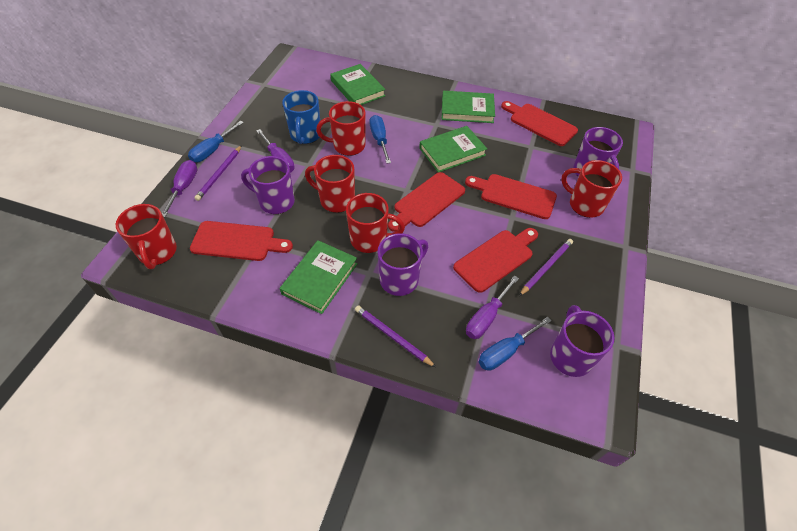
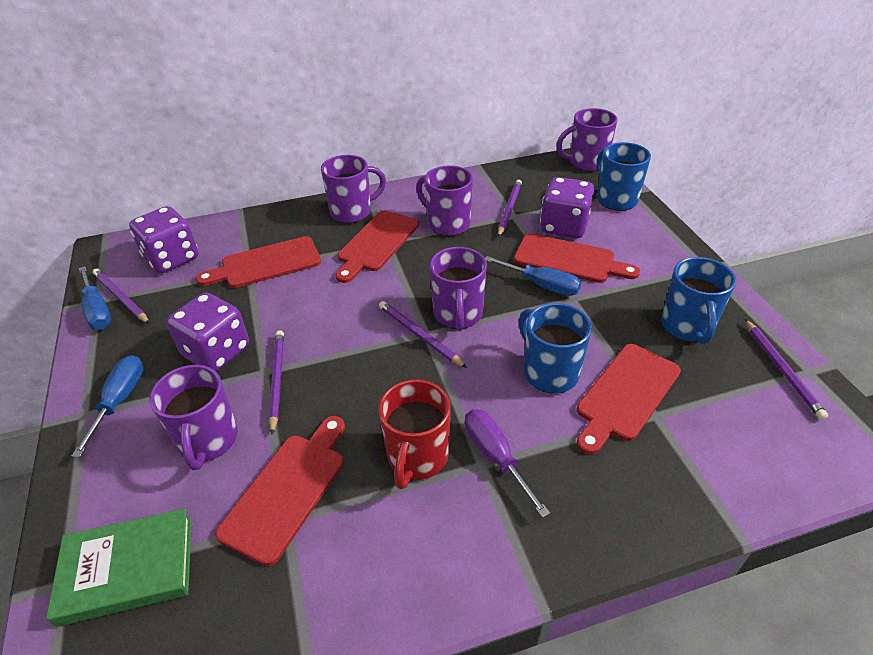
blue mug: 1 -> 3
green book: 4 -> 1
purple dice: 0 -> 3
purple mug: 4 -> 5
purple pencil: 3 -> 5
purple screwdriver: 3 -> 1
red mug: 5 -> 1

